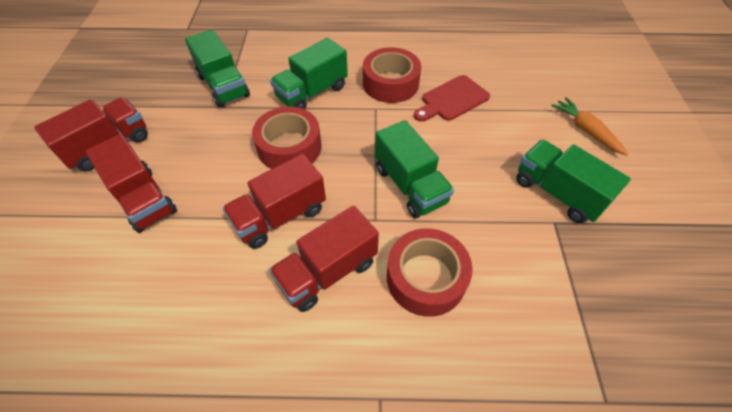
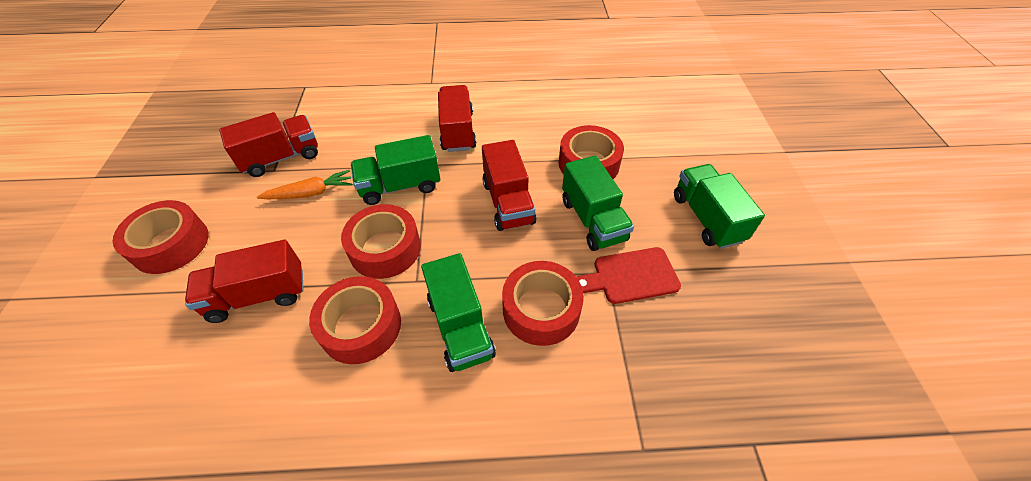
red tape: 3 -> 5

